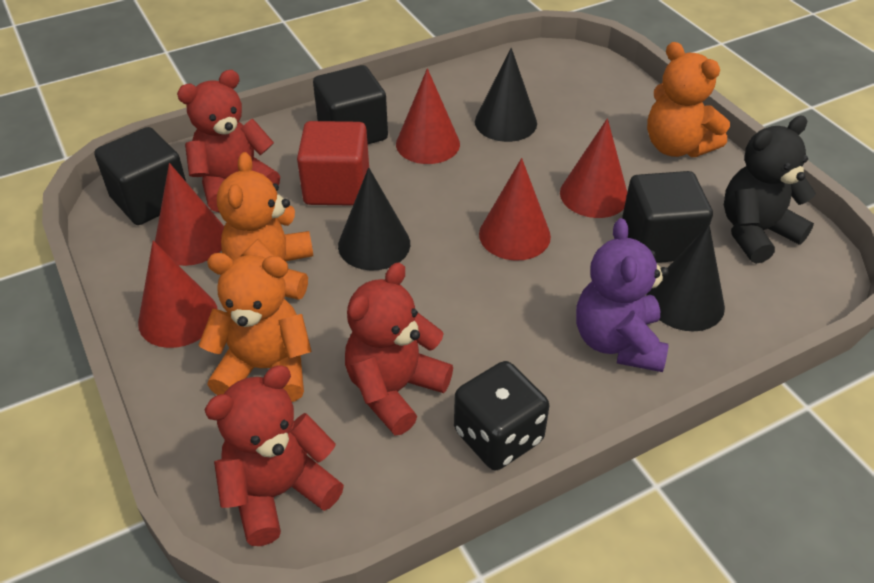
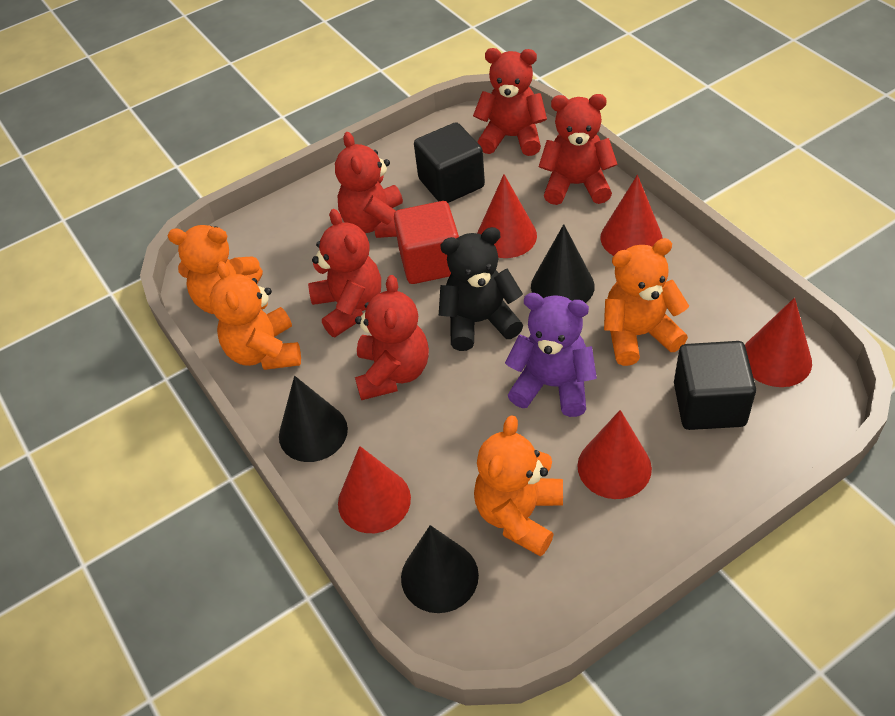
black cube: 3 -> 2
black dice: 1 -> 0
orange teddy bear: 3 -> 4
red teddy bear: 3 -> 5

